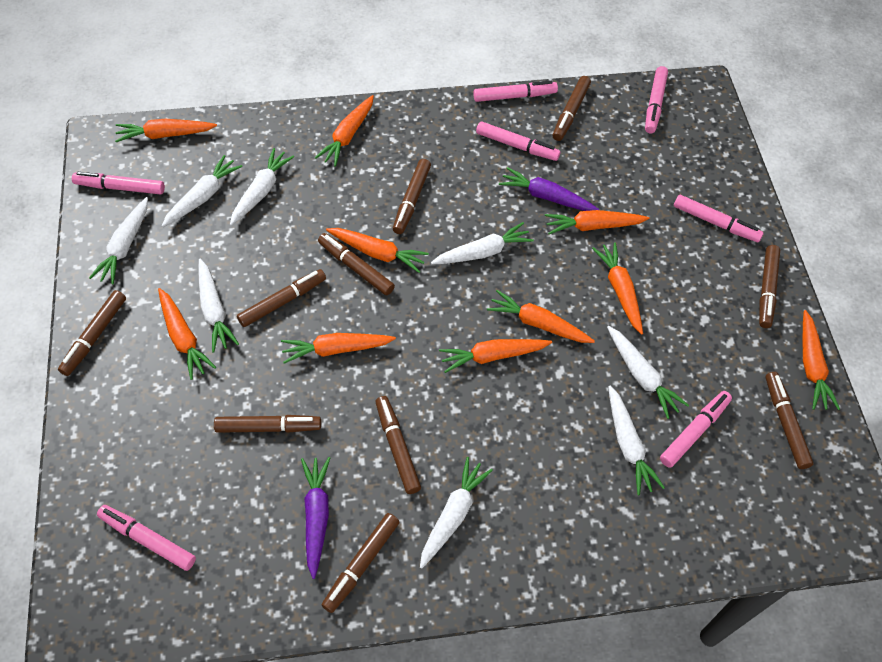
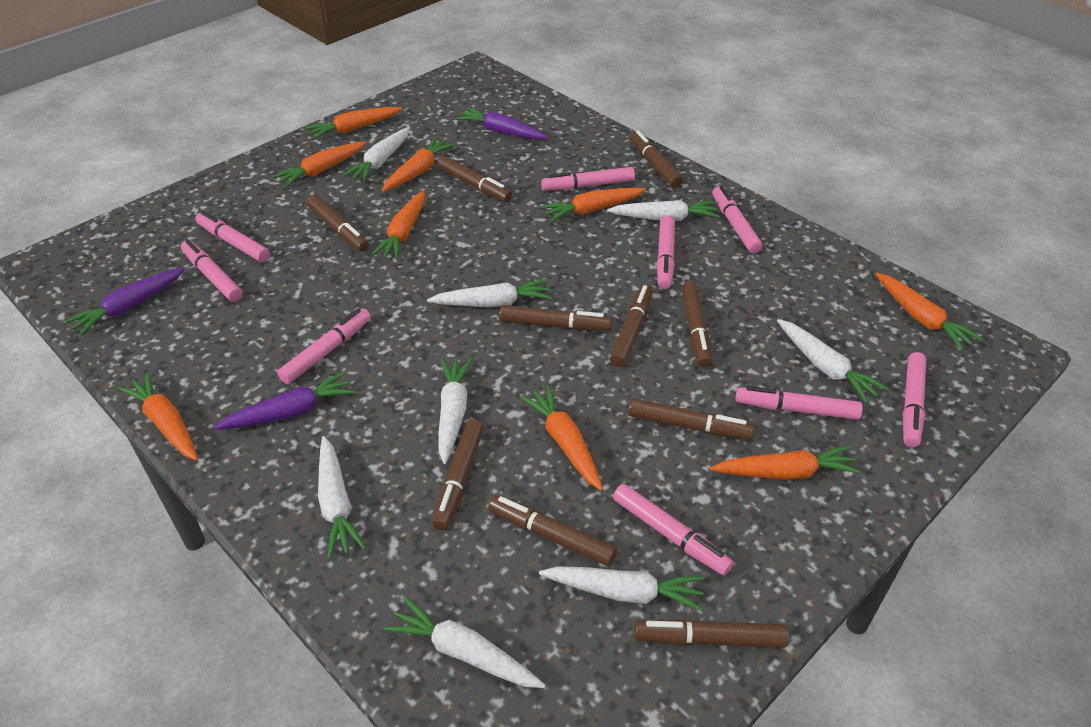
orange carrot: 10 -> 9
pink marker: 7 -> 9
purple carrot: 2 -> 3

